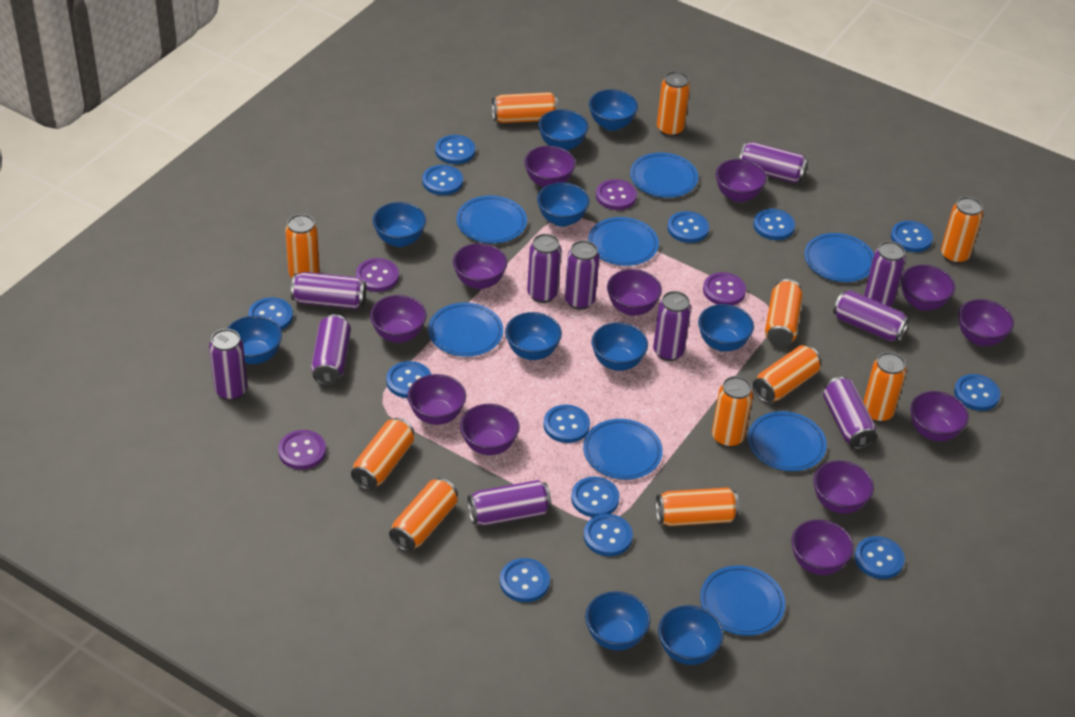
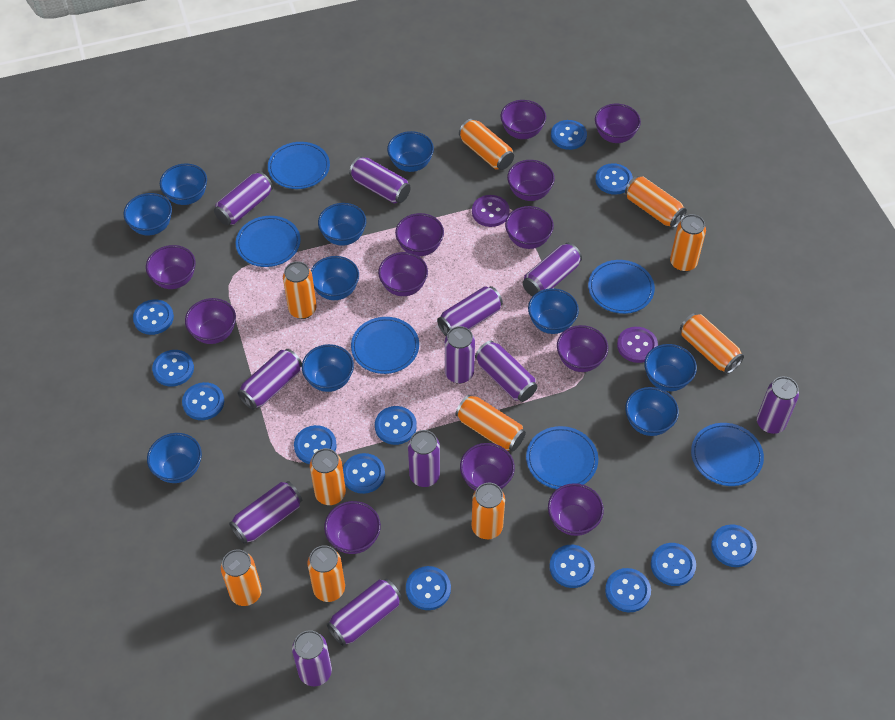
blue plate: 8 -> 6
orange can: 11 -> 10
purple button: 4 -> 2
purple can: 11 -> 12

